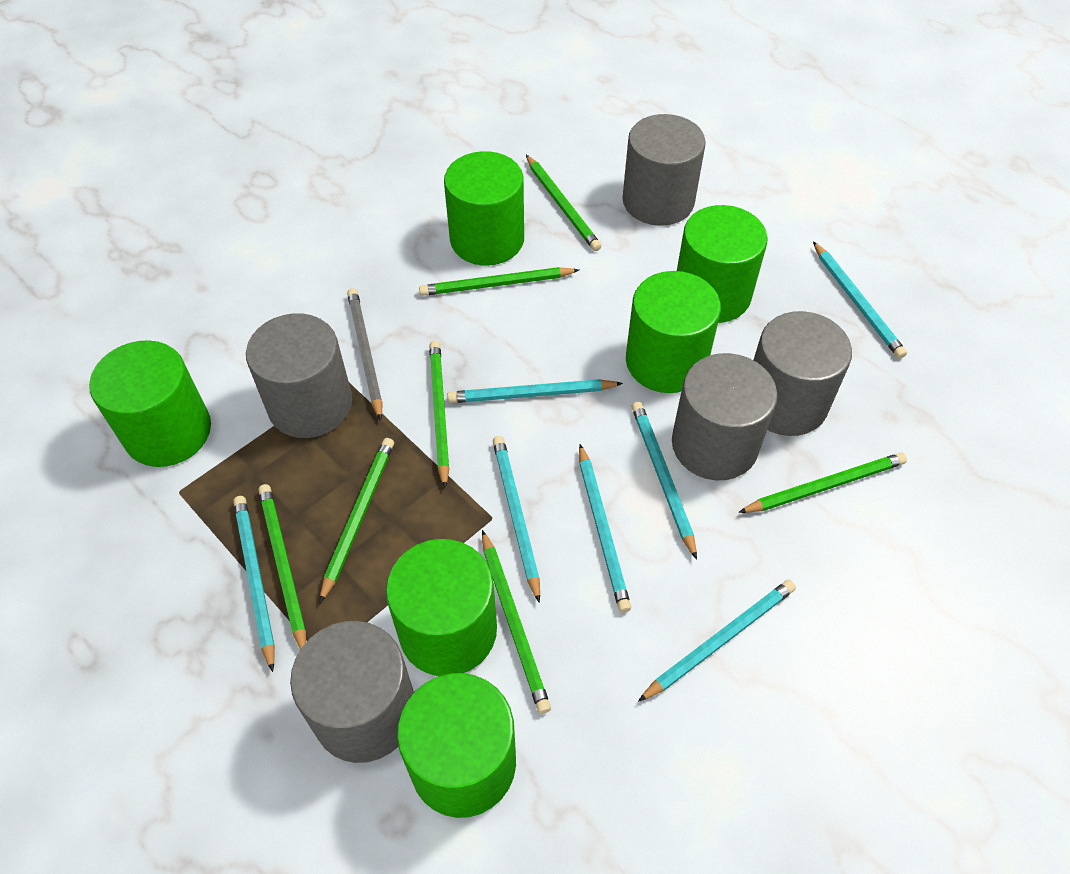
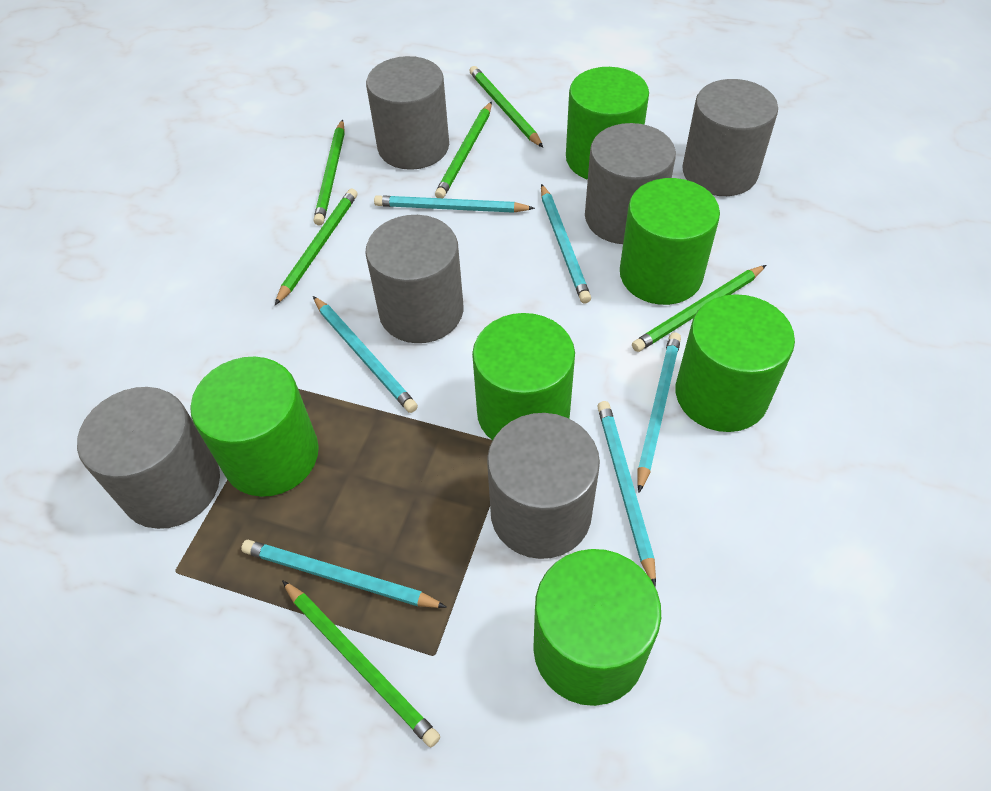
green pencil: 7 -> 6
grey cylinder: 5 -> 6
grey pencil: 1 -> 0
turquoise pencil: 7 -> 6

